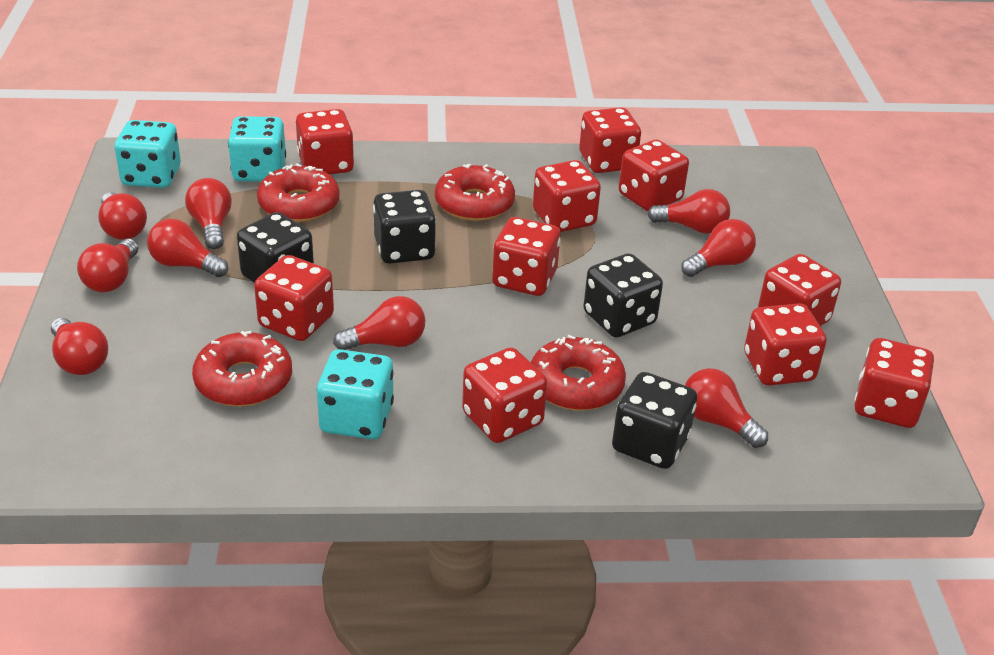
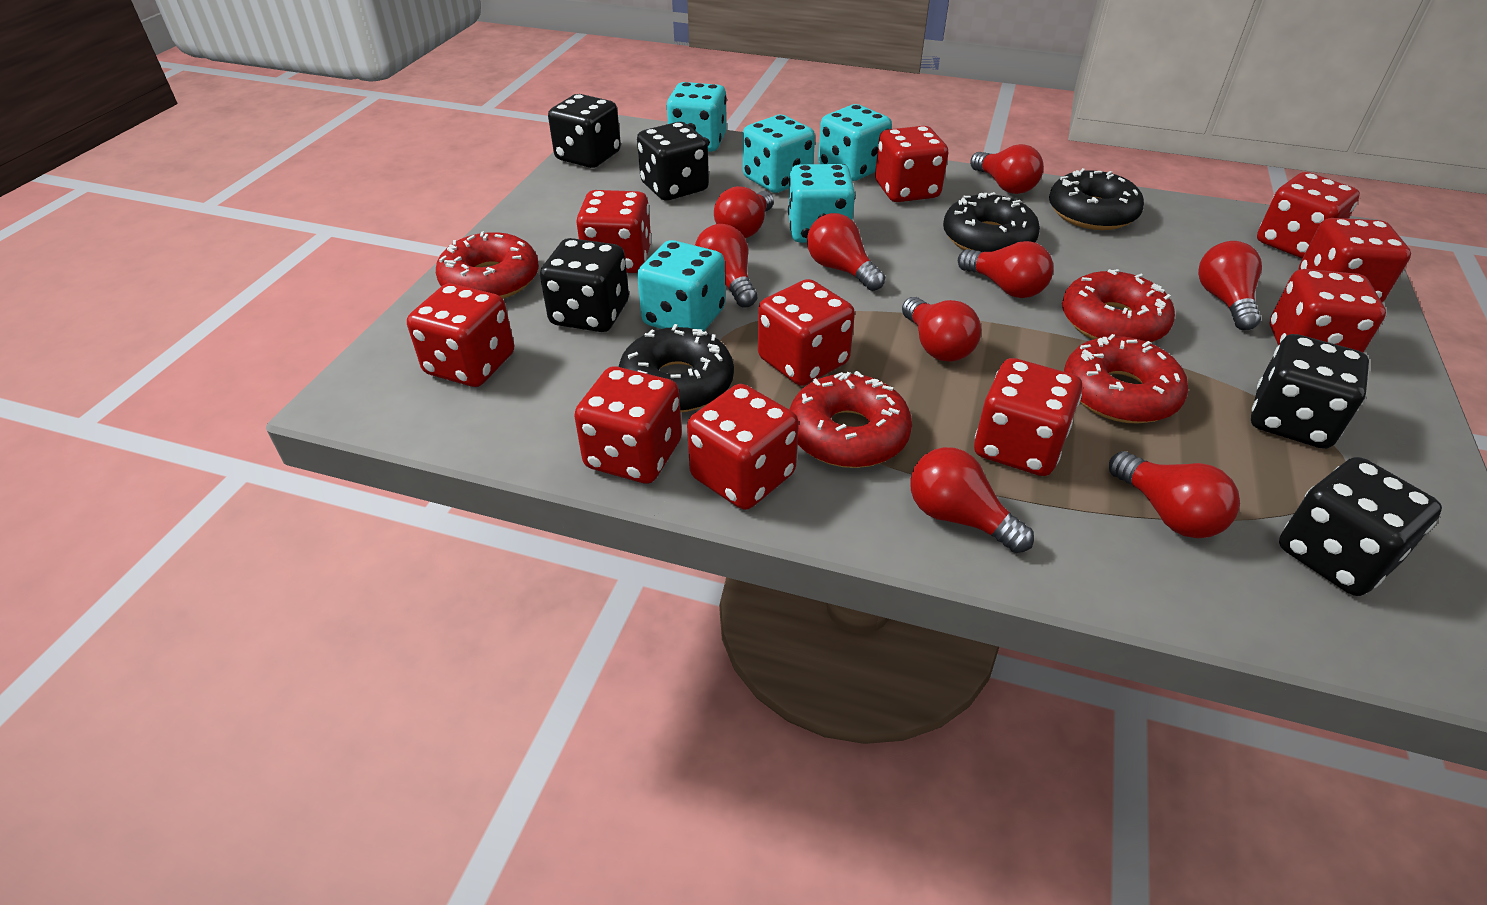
black dice: 4 -> 5
black donut: 0 -> 3
turquoise dice: 3 -> 5

